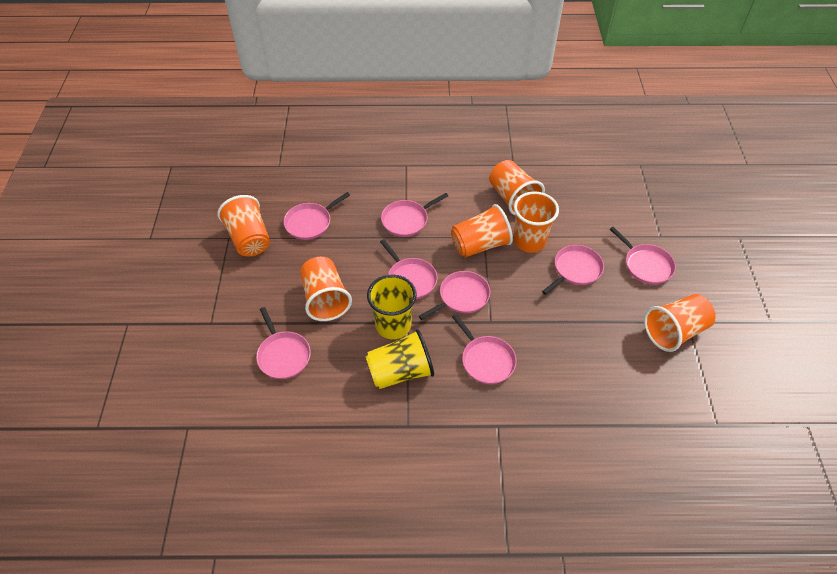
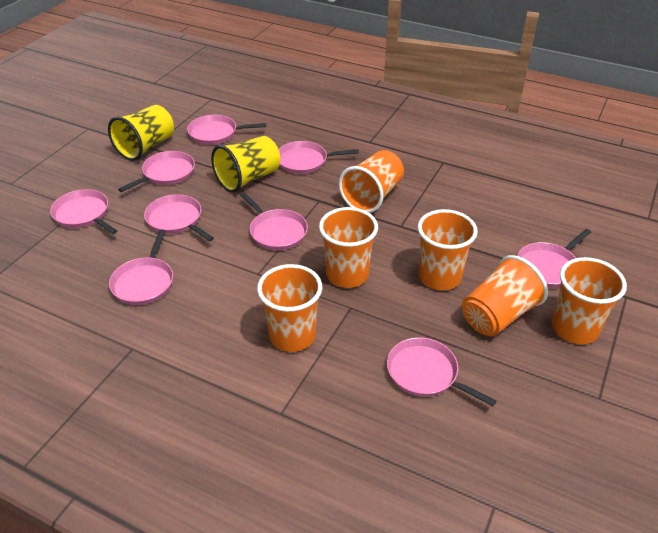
pink pan: 8 -> 9

